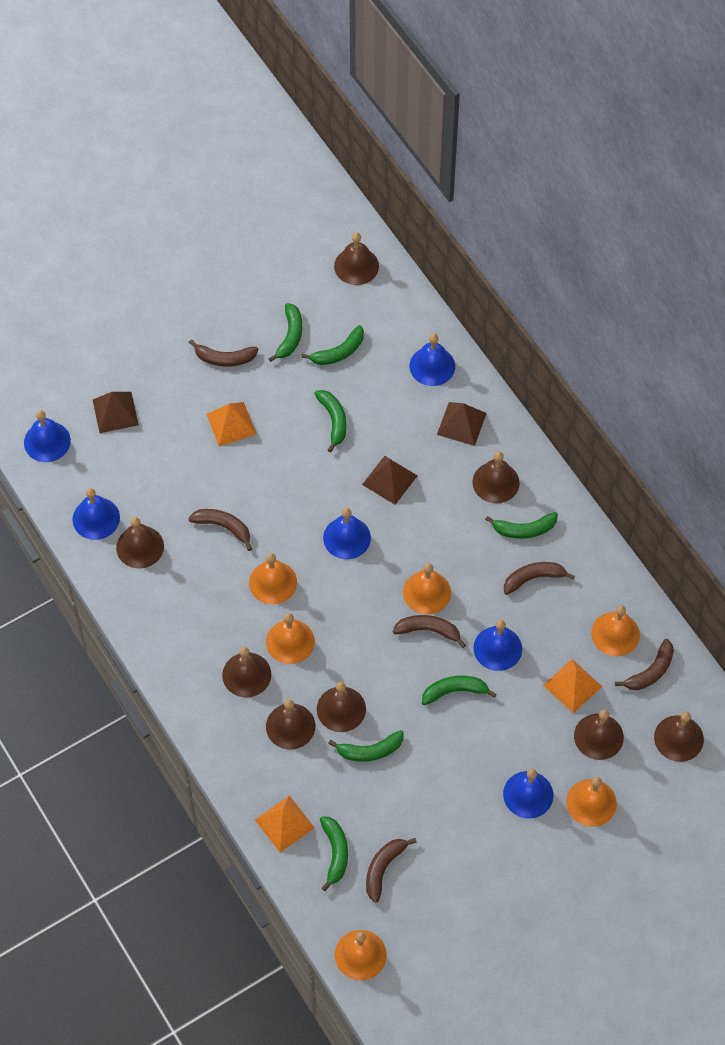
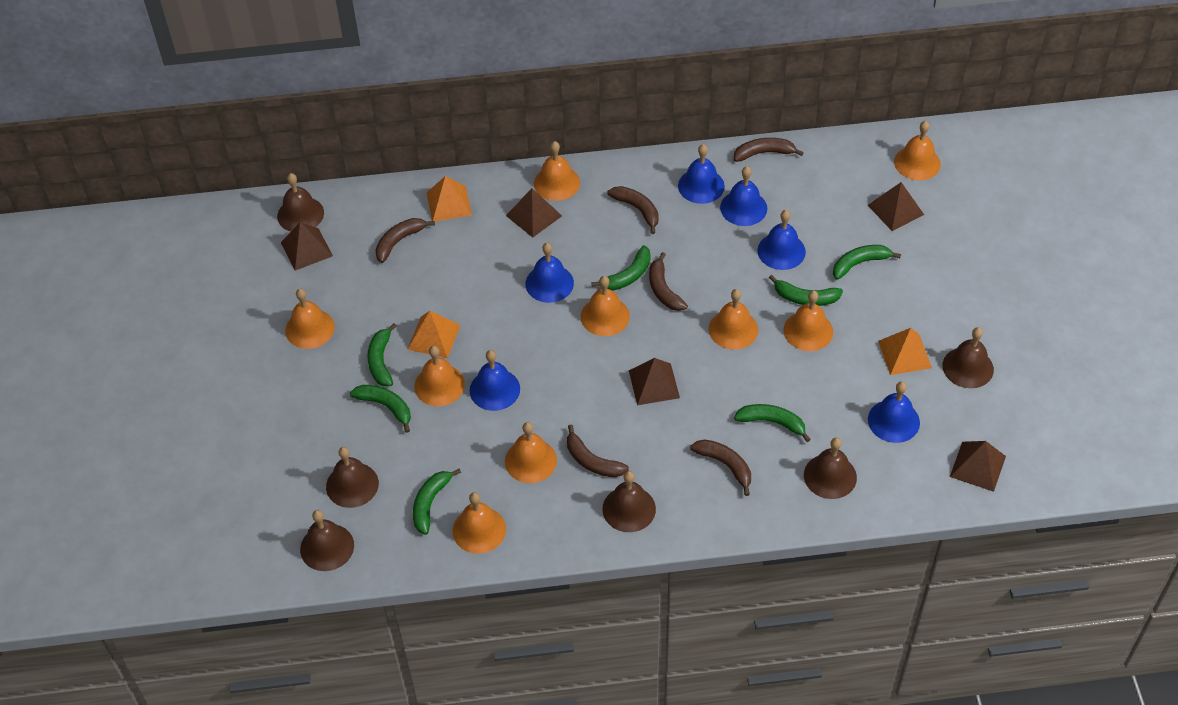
brown bell: 8 -> 6
brown pyramid: 3 -> 5
orange bell: 6 -> 9

